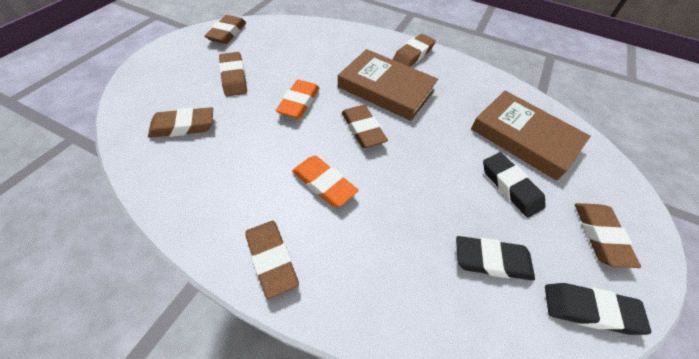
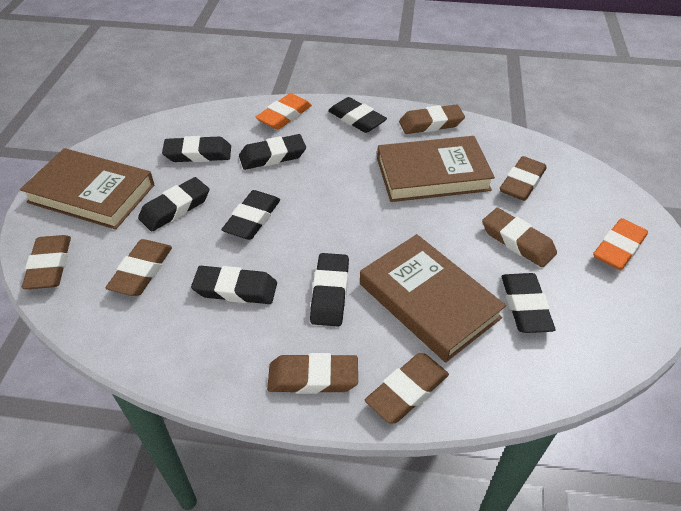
black eraser: 3 -> 8
brown book: 2 -> 3

